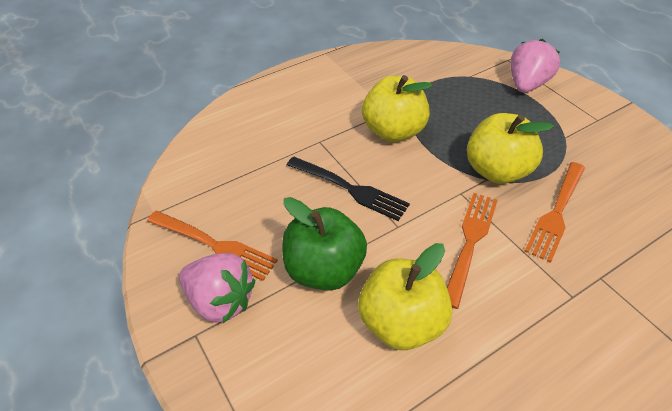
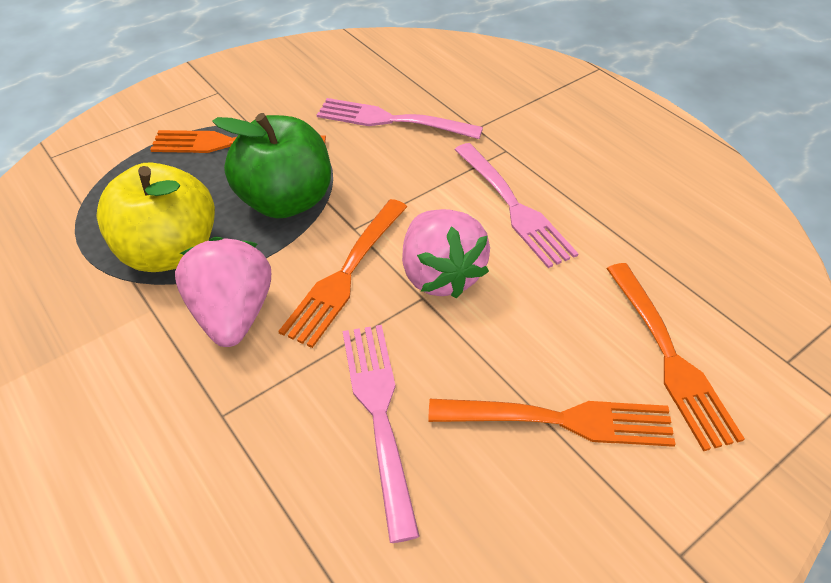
black fork: 1 -> 0
orange fork: 3 -> 4
pink fork: 0 -> 3
yellow apple: 3 -> 1

